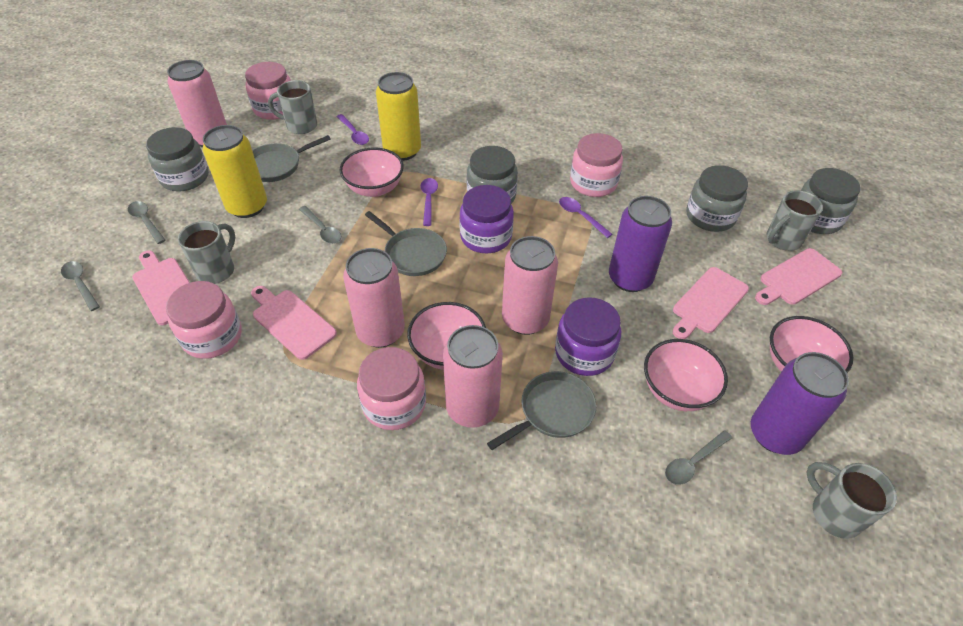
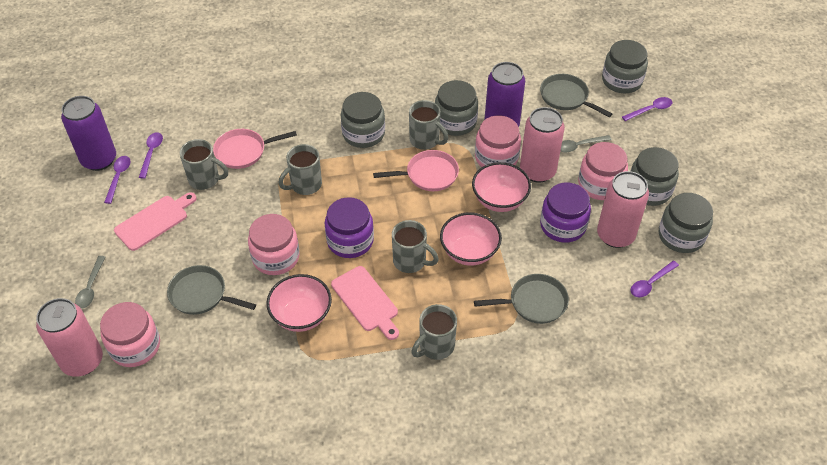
grey jar: 4 -> 5
grey mug: 4 -> 5
grey spoon: 4 -> 2
pink bowl: 4 -> 3
pink can: 4 -> 3
pink cutting board: 4 -> 2
pink pan: 0 -> 2
purple spoon: 3 -> 4
yellow can: 2 -> 0

